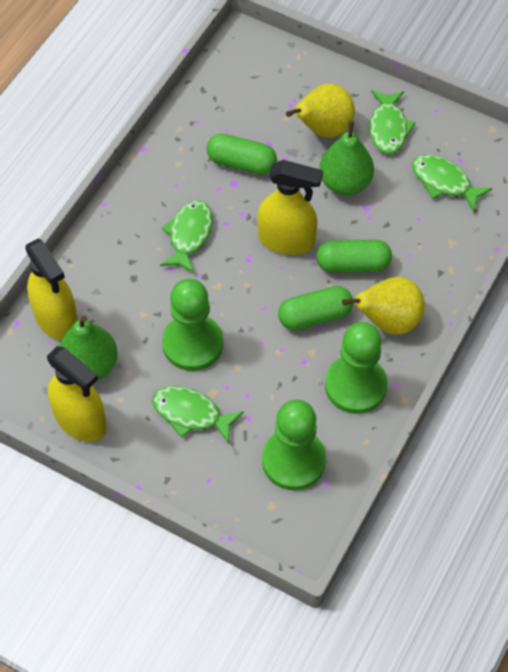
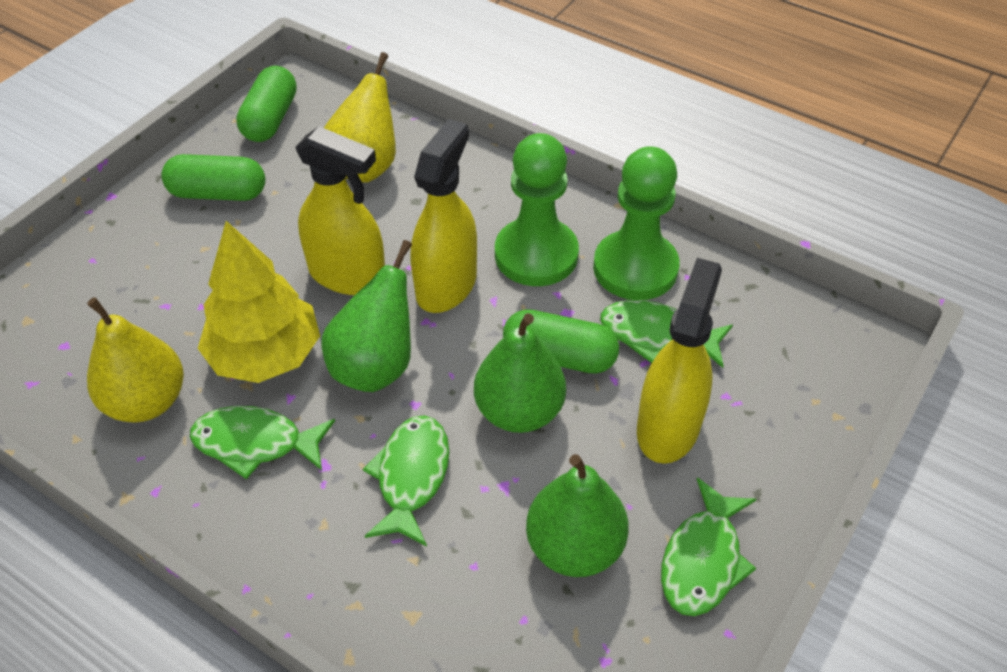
green pawn: 3 -> 2
green pear: 2 -> 3
yellow tree: 0 -> 1

